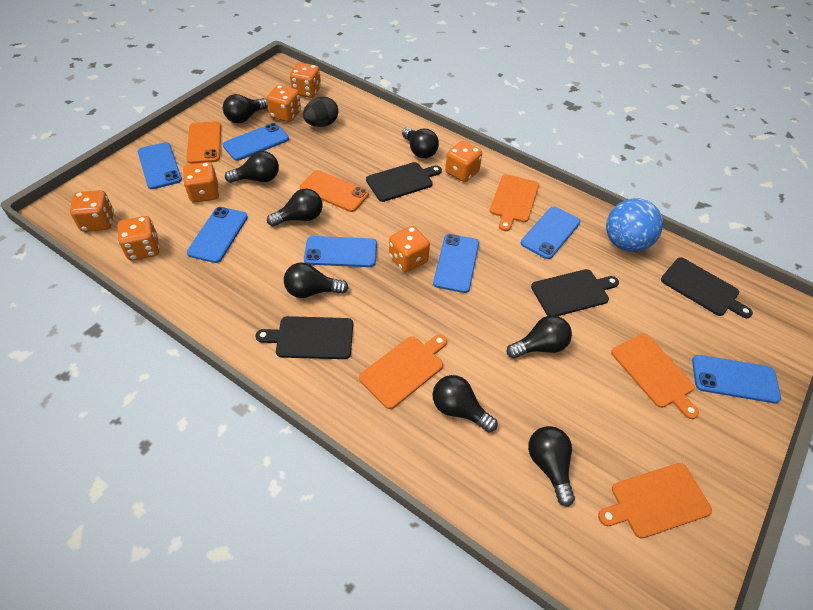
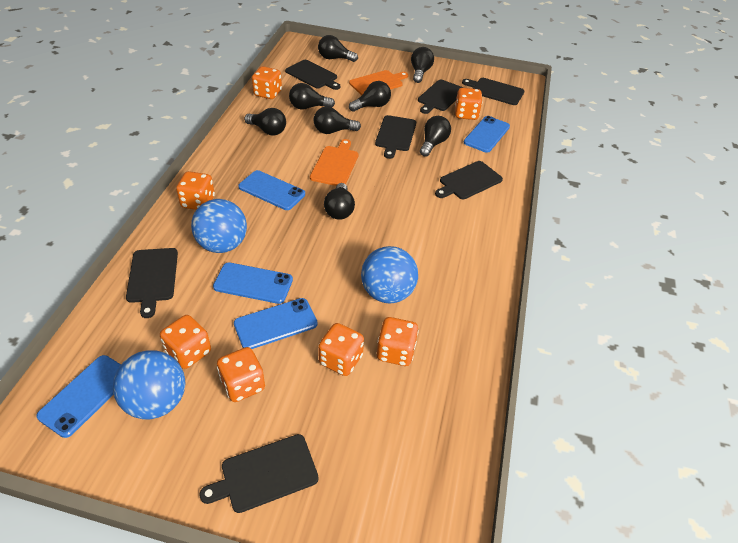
black cutting board: 4 -> 7
black egg: 1 -> 0
blue ball: 1 -> 3
blue phone: 7 -> 5
orange cutting board: 4 -> 2
orange phone: 2 -> 0

